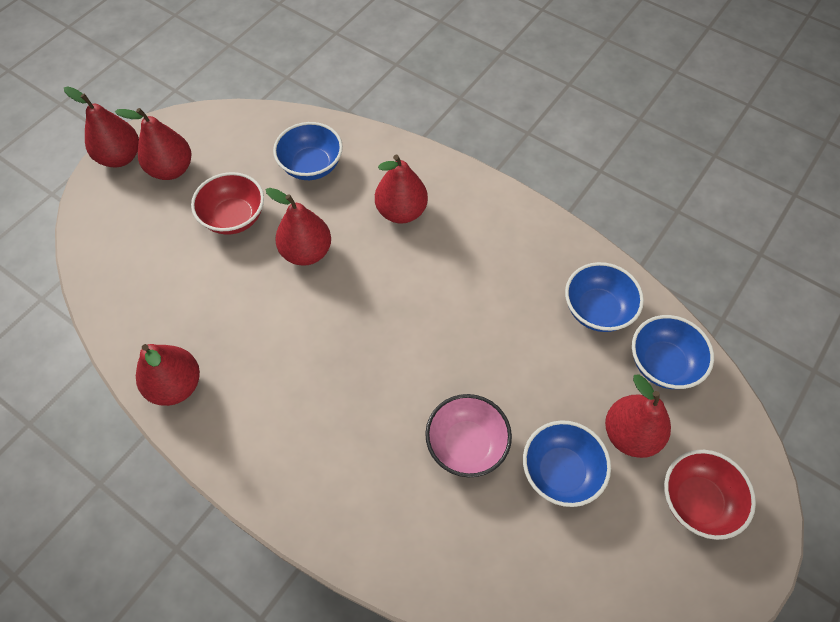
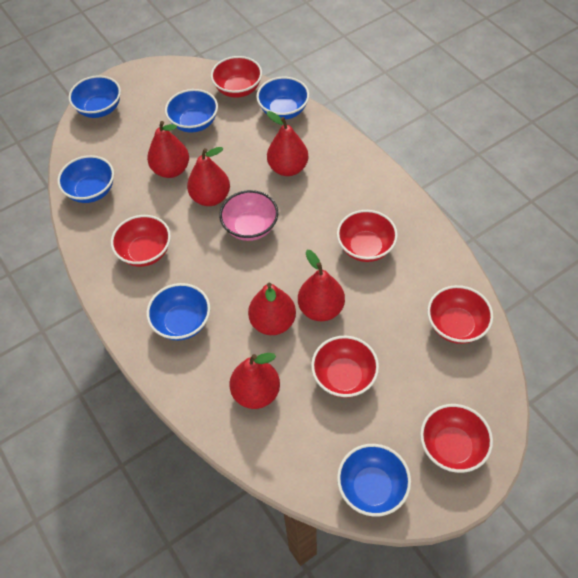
blue bowl: 4 -> 6
red bowl: 2 -> 6

